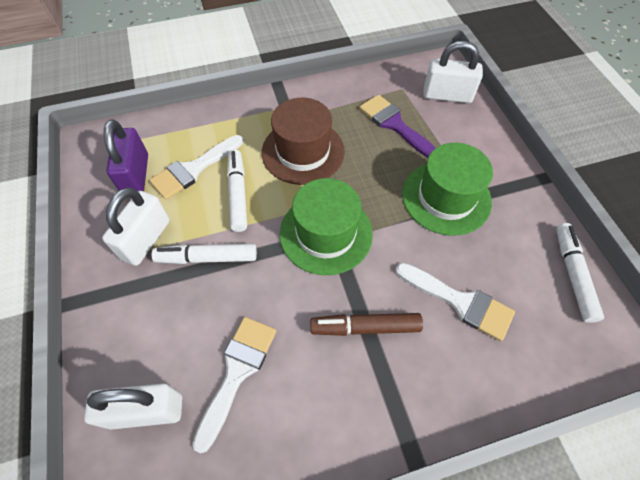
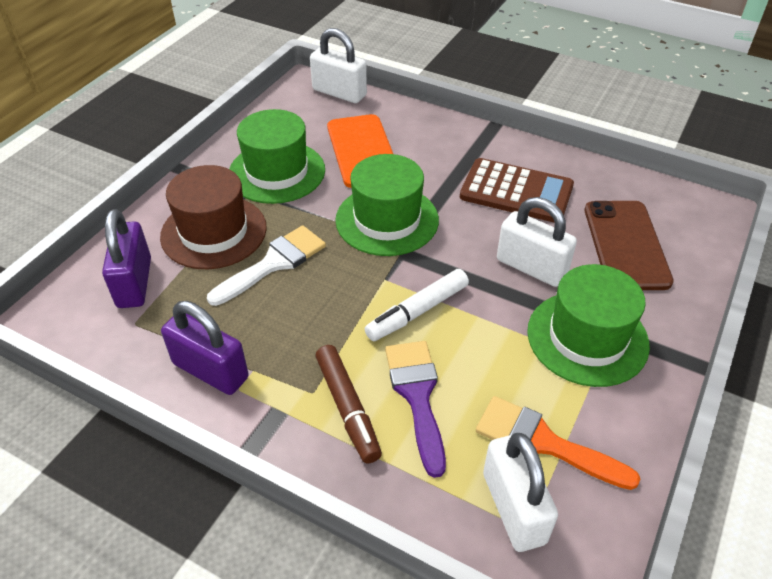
brown calculator: 0 -> 1
brown phone: 0 -> 1
green hat: 2 -> 3
orange brush: 0 -> 1
orange phone: 0 -> 1
purple padlock: 1 -> 2
white brush: 3 -> 1
white marker: 3 -> 1

